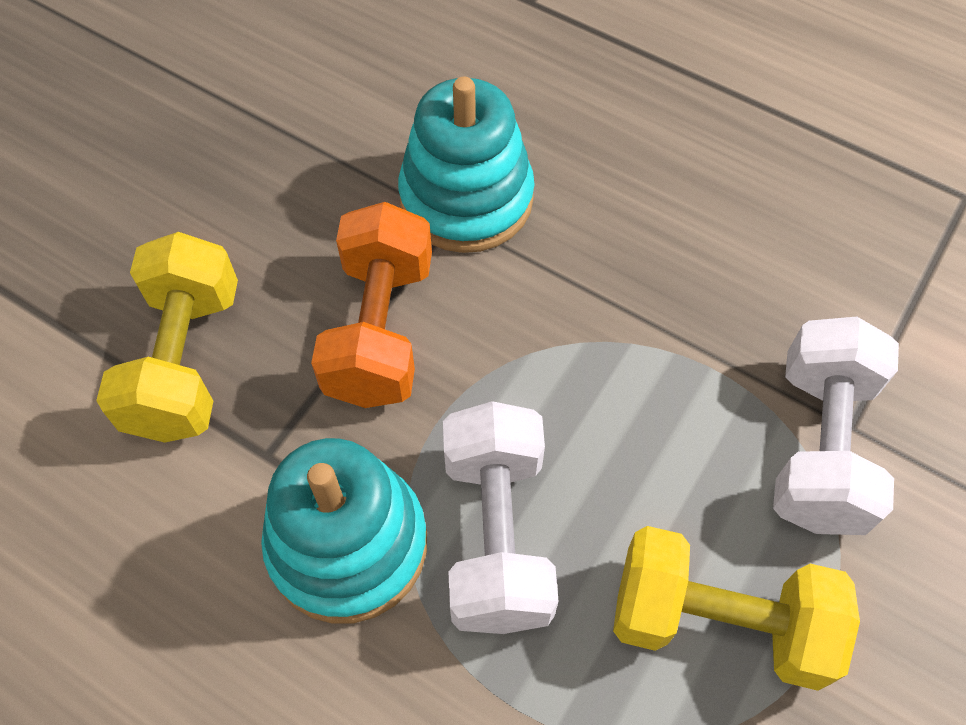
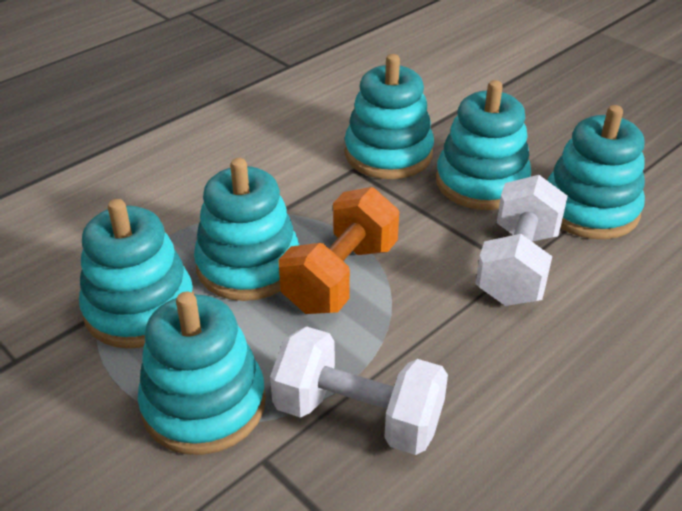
turquoise stacking toy: 2 -> 6
yellow dumbbell: 2 -> 0

